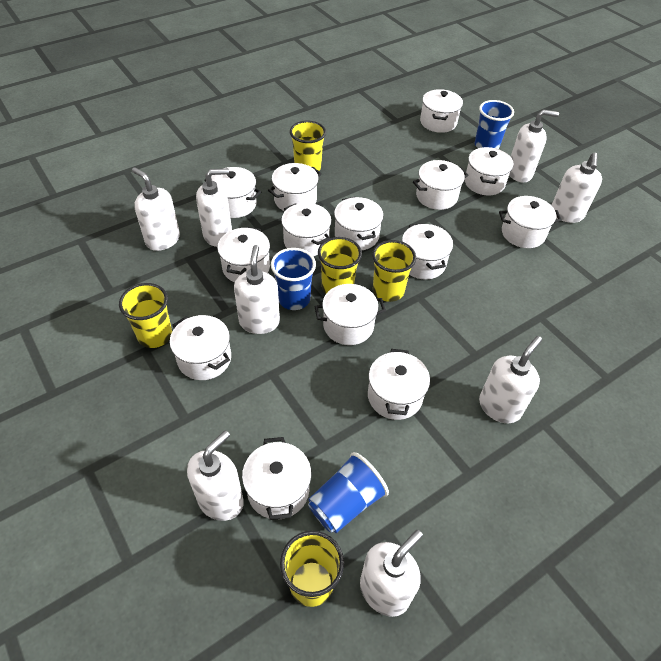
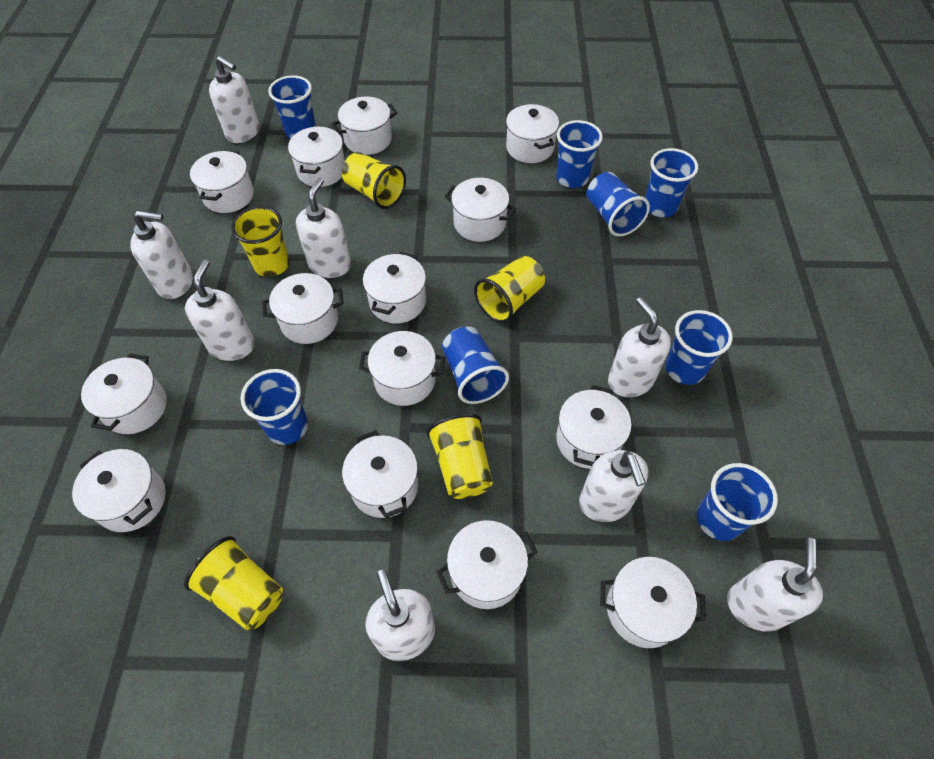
blue cup: 3 -> 8

